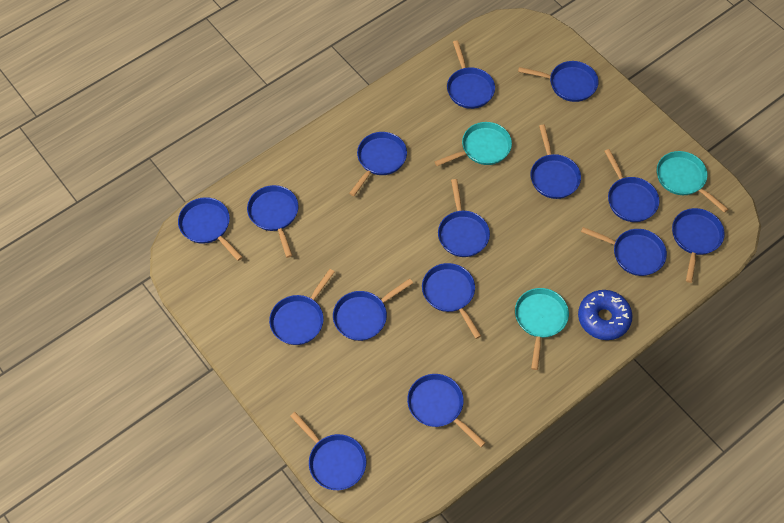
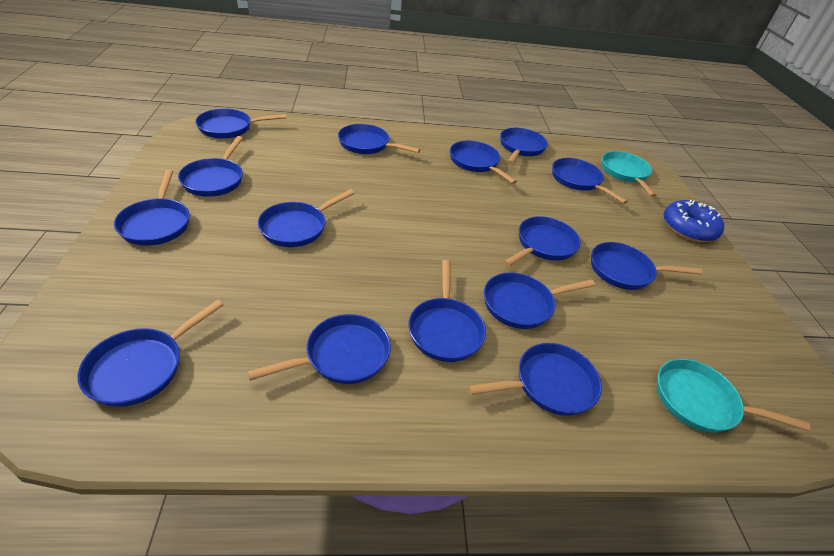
turquoise pan: 3 -> 2

